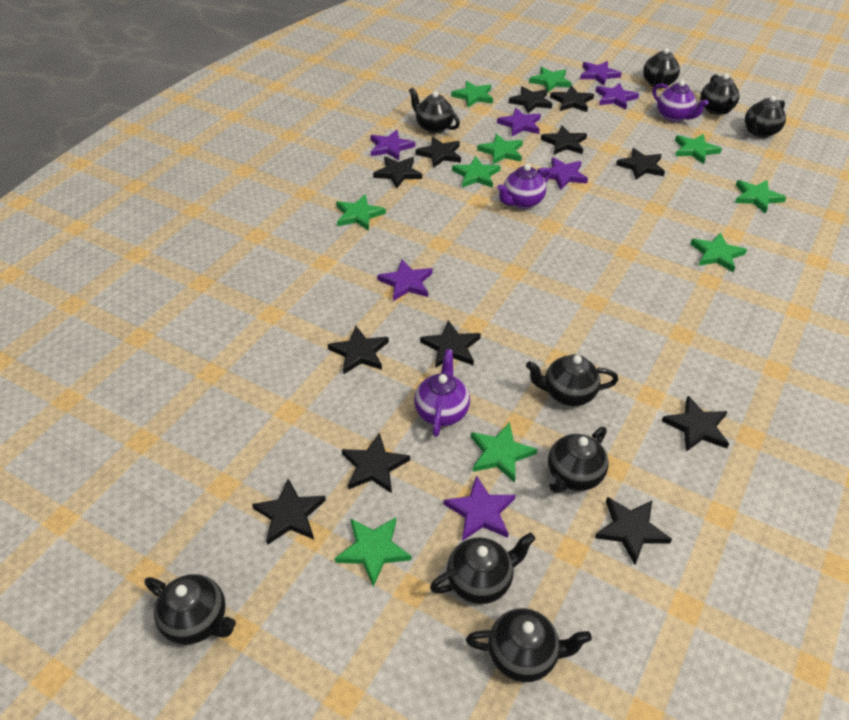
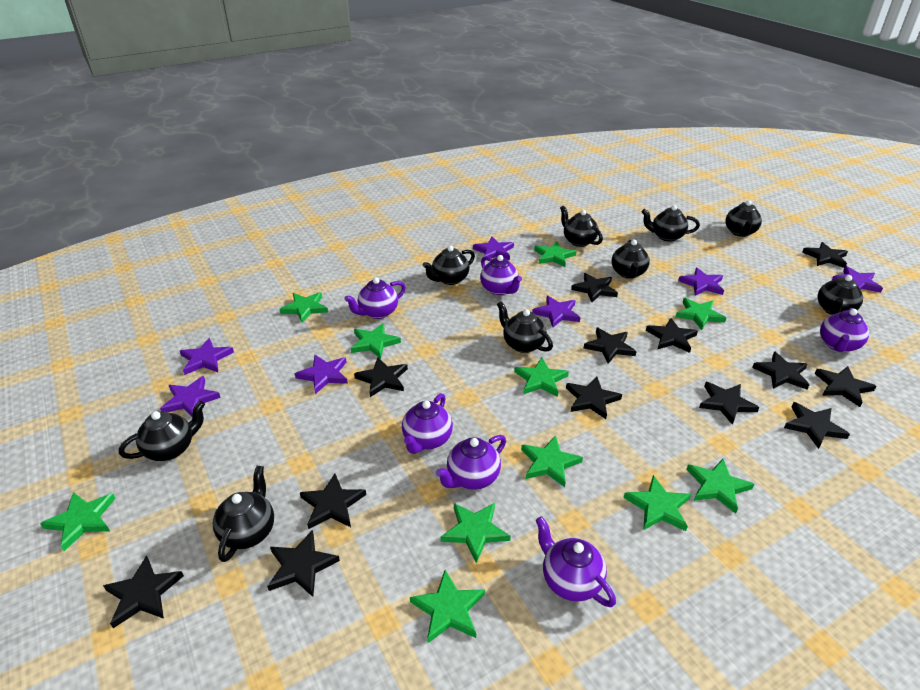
black star: 12 -> 13
green star: 10 -> 11
purple teapot: 3 -> 6

